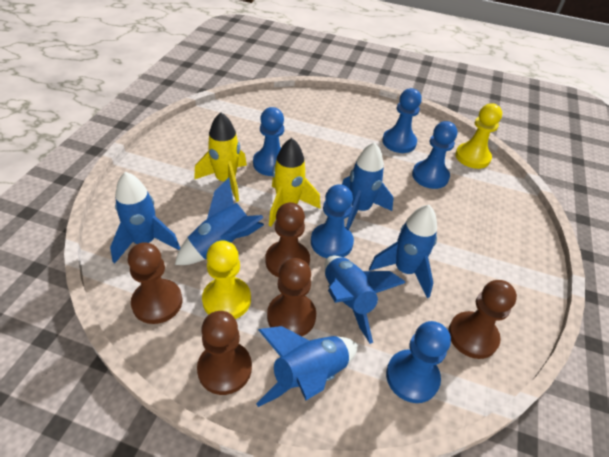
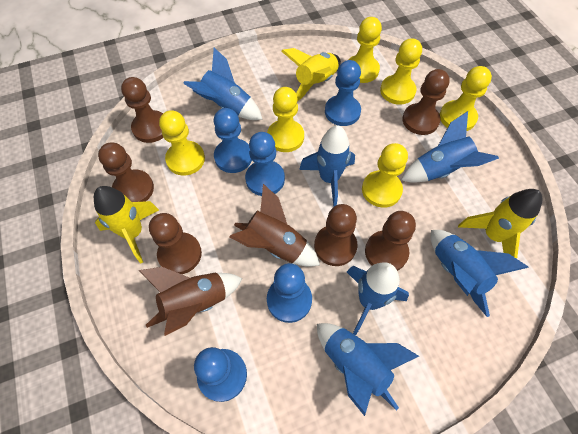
brown pawn: 5 -> 6
brown rocket: 0 -> 2
yellow pawn: 2 -> 6
yellow rocket: 2 -> 3

